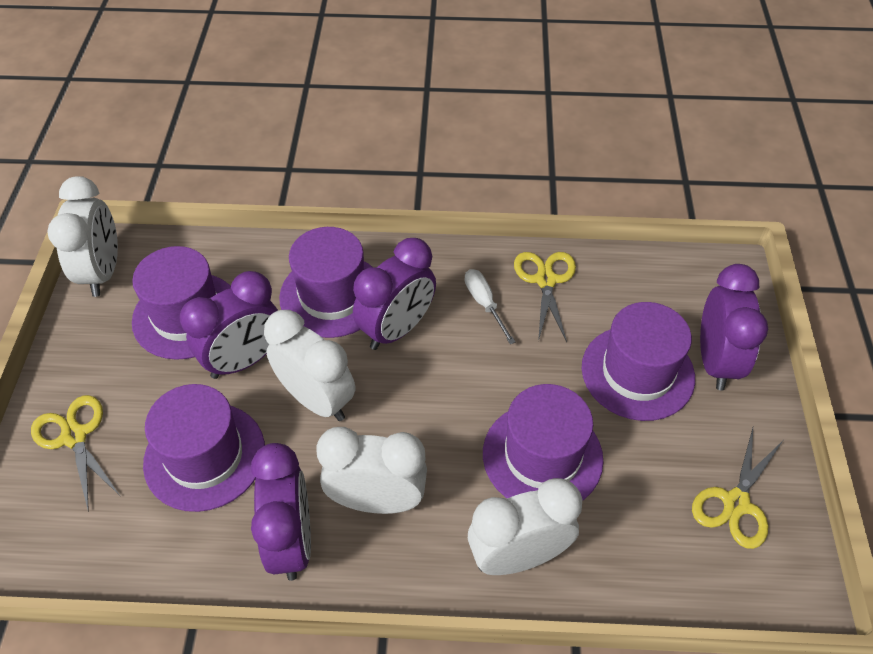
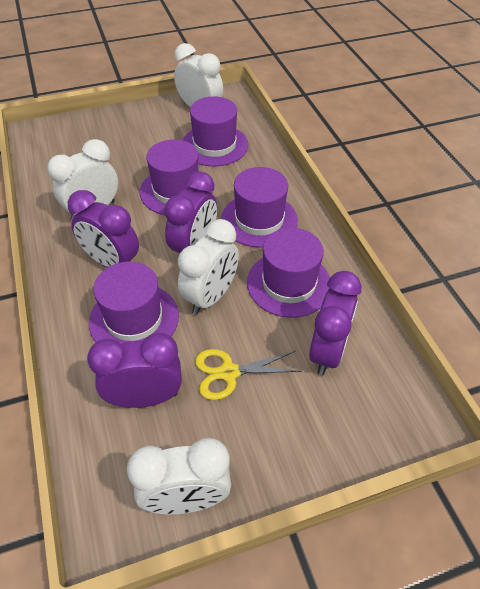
white screwdriver: 1 -> 0
yellow scissors: 3 -> 1

